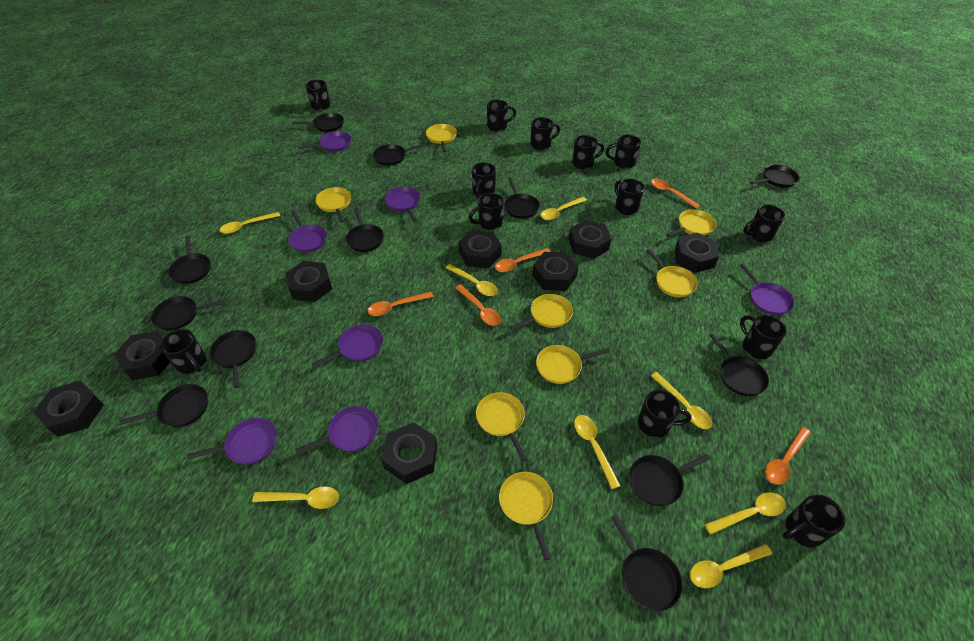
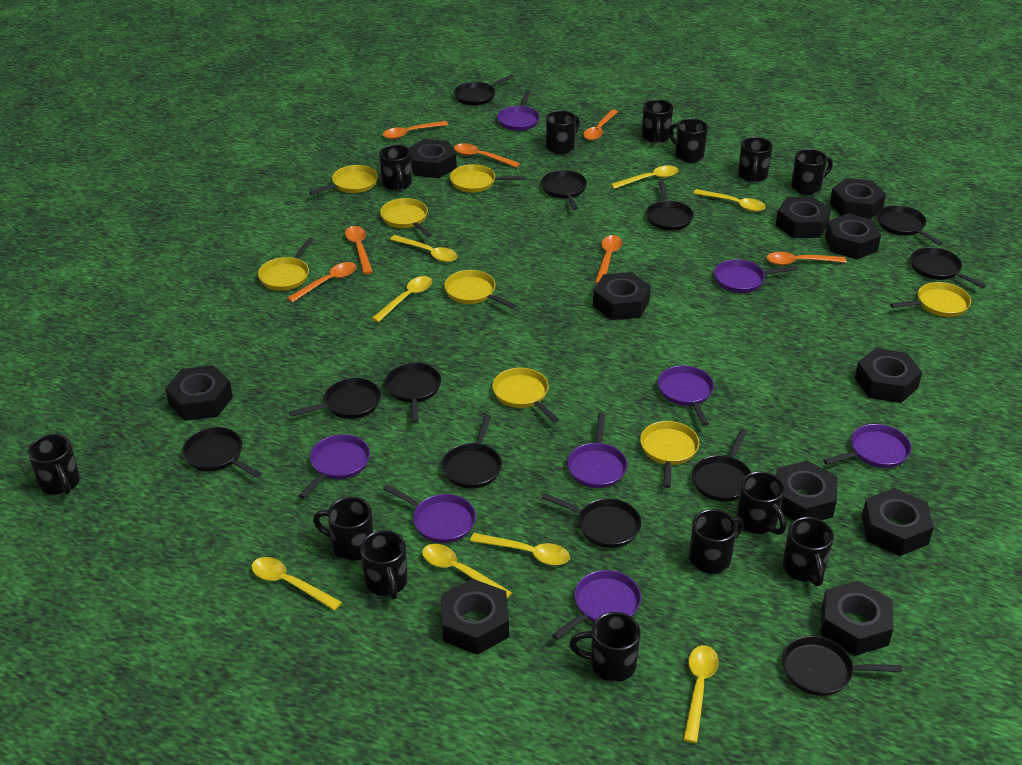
black nut: 8 -> 11
orange spoon: 5 -> 7
purple pan: 7 -> 8

